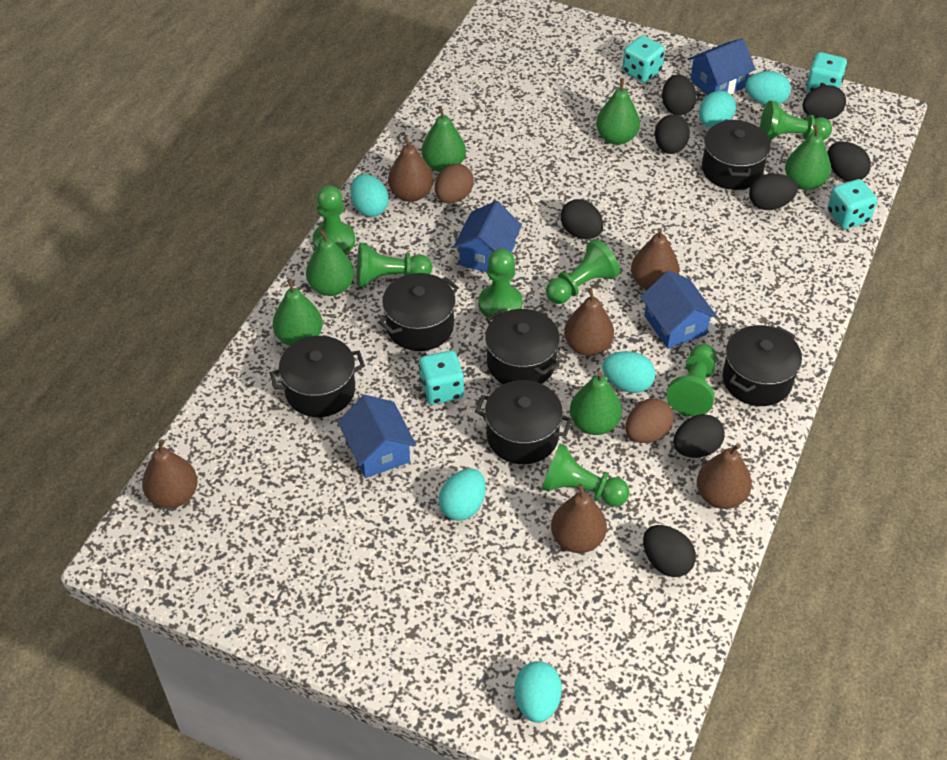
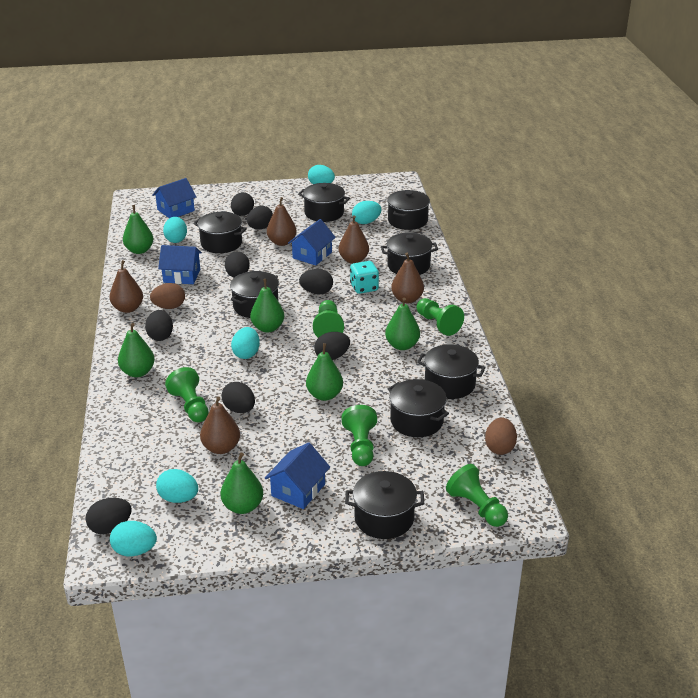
black pot: 6 -> 8
brown pear: 6 -> 5
green pawn: 7 -> 5
turquoise dice: 4 -> 1

